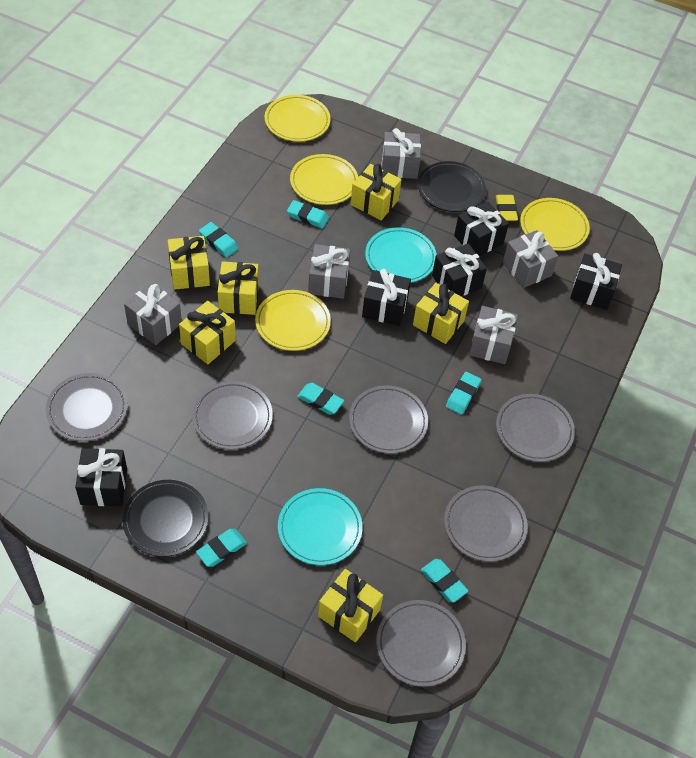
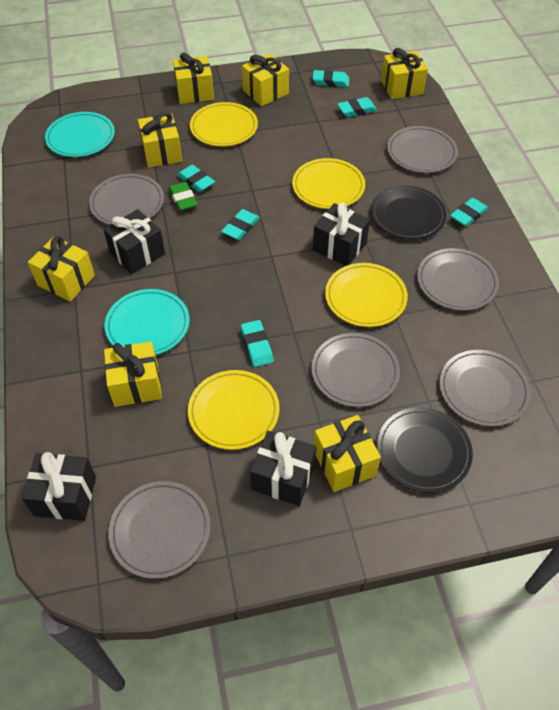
black gift: 5 -> 4
green eraser: 0 -> 1
grey gift: 5 -> 0
yellow eraser: 1 -> 0
yellow gift: 6 -> 7

